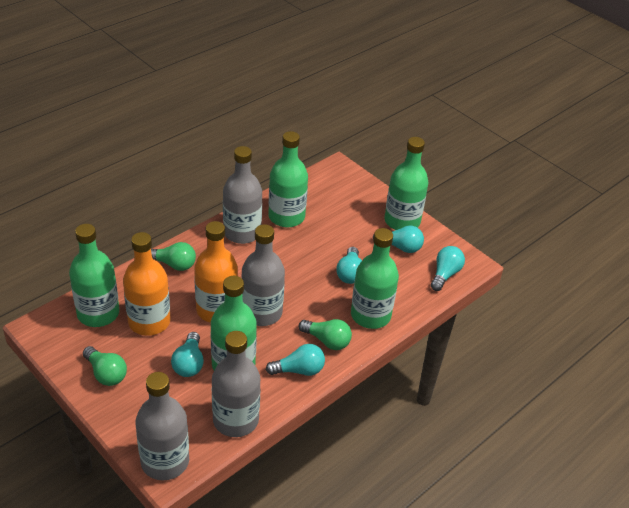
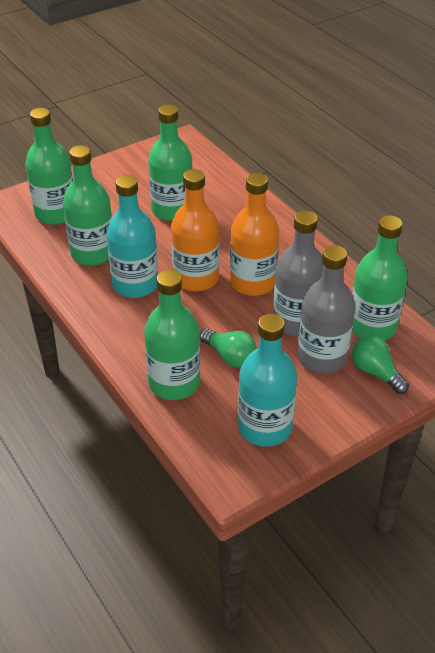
green light bulb: 3 -> 2
grey bottle: 4 -> 2
turquoise bottle: 0 -> 2
turquoise light bulb: 5 -> 0

